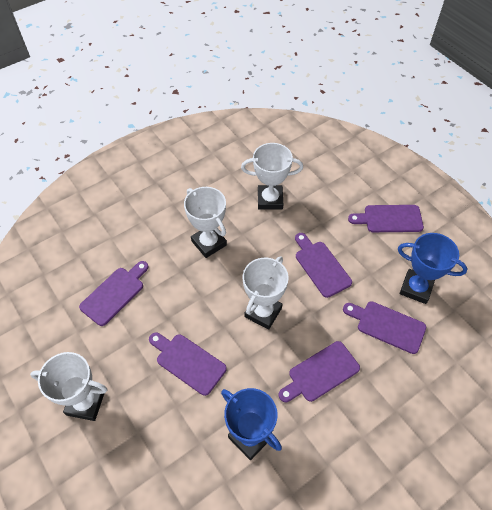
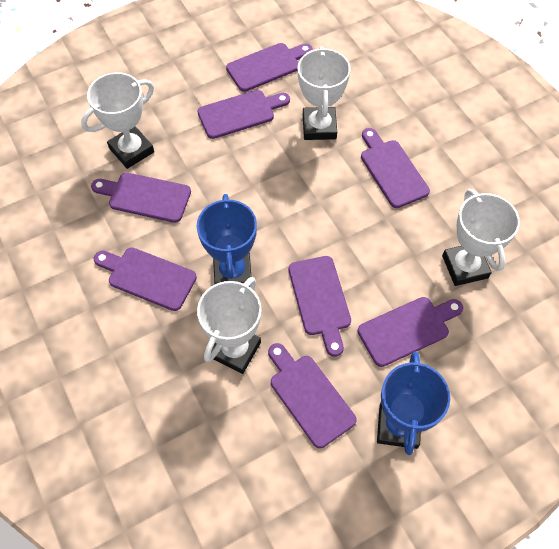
purple cutting board: 6 -> 8

